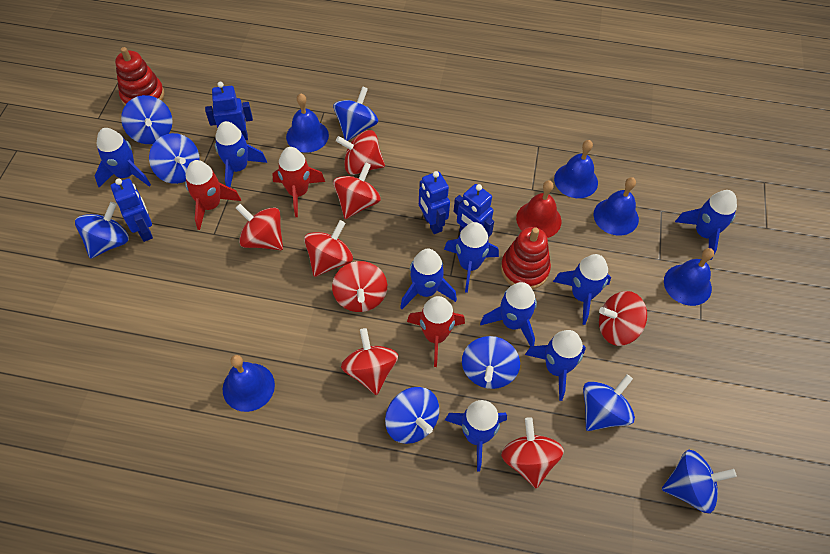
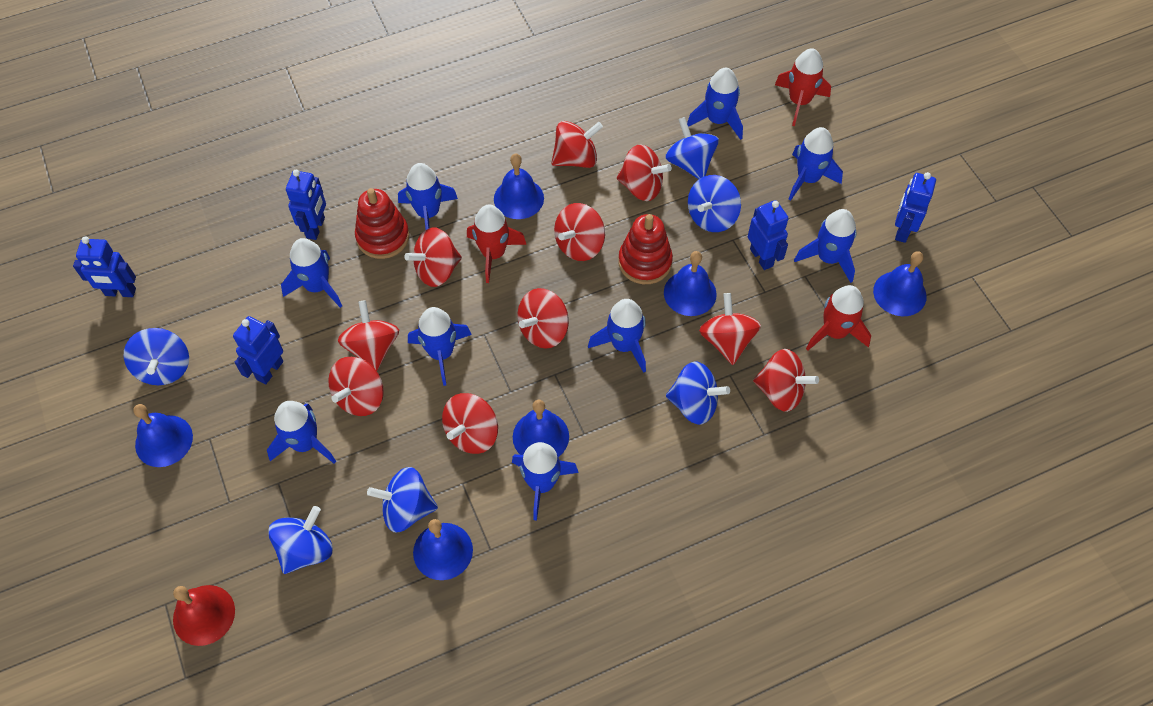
blue bell: 5 -> 6
blue robot: 4 -> 5
blue spinning top: 8 -> 6
red spinning top: 8 -> 10

